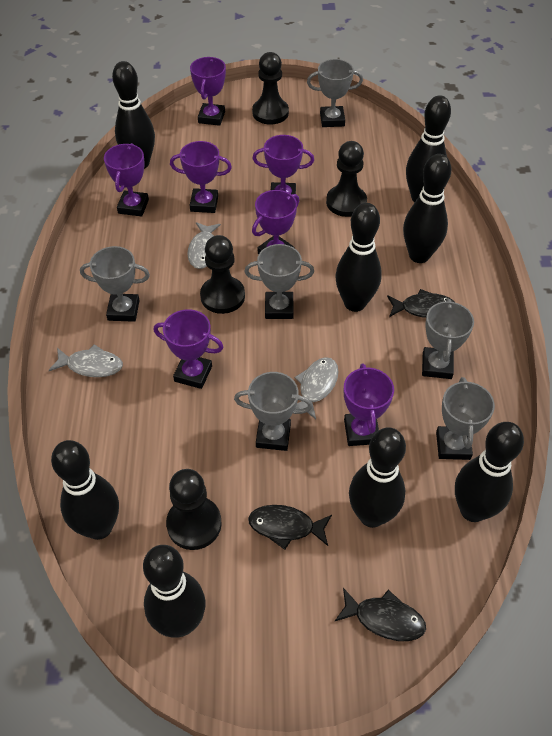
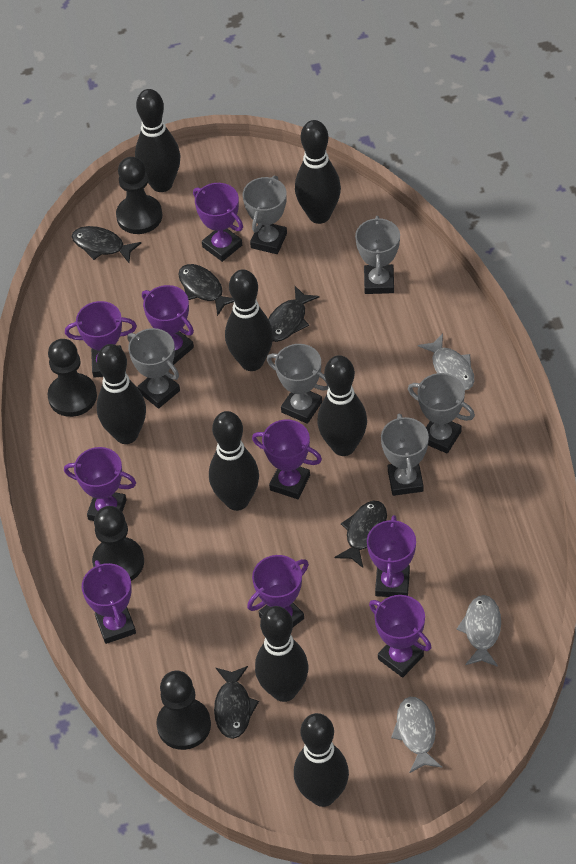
black fish: 3 -> 5
purple trophy: 7 -> 9

